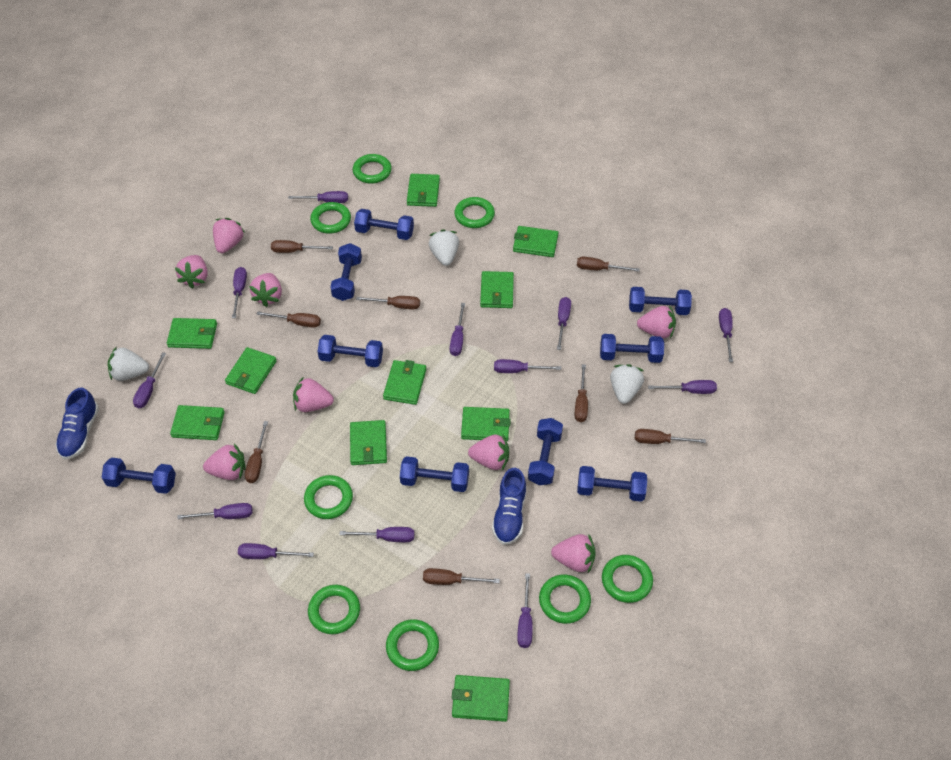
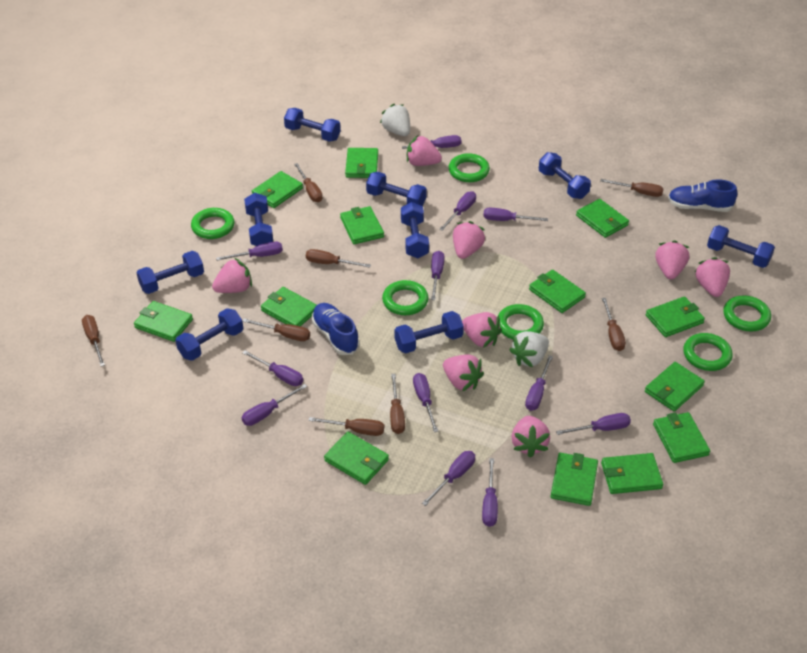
green ring: 8 -> 6
green wallet: 10 -> 13
white strawberry: 3 -> 2

